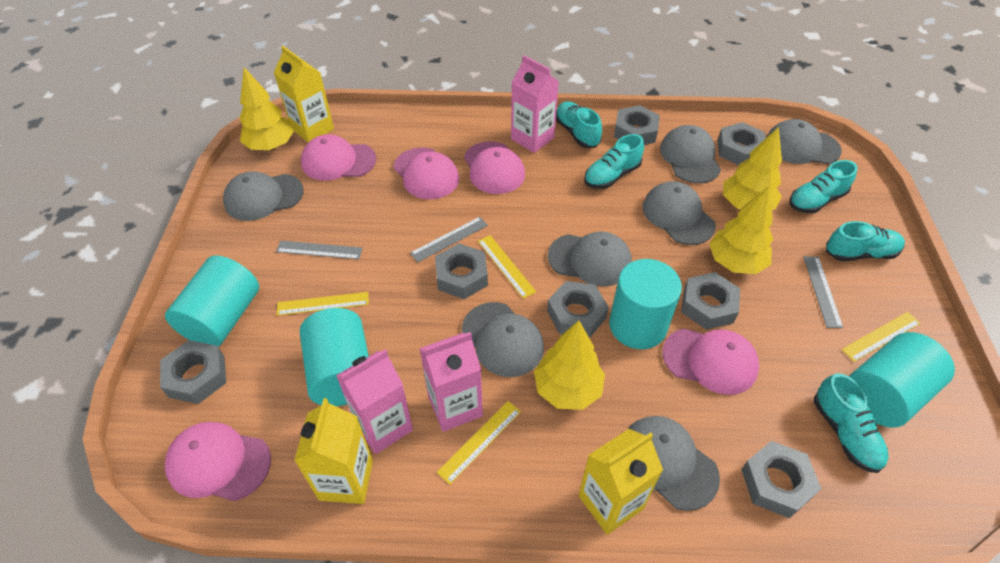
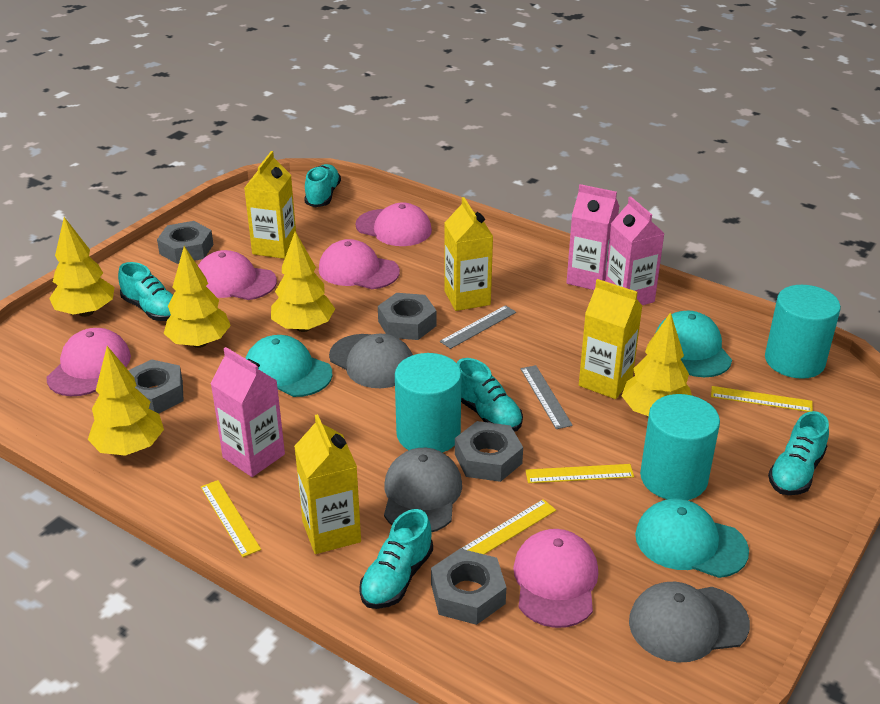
grey cap: 7 -> 3
grey nut: 7 -> 5
grey ruler: 3 -> 2
turquoise cap: 0 -> 3
turquoise cylinder: 4 -> 3
yellow carton: 3 -> 4
yellow tree: 4 -> 5

